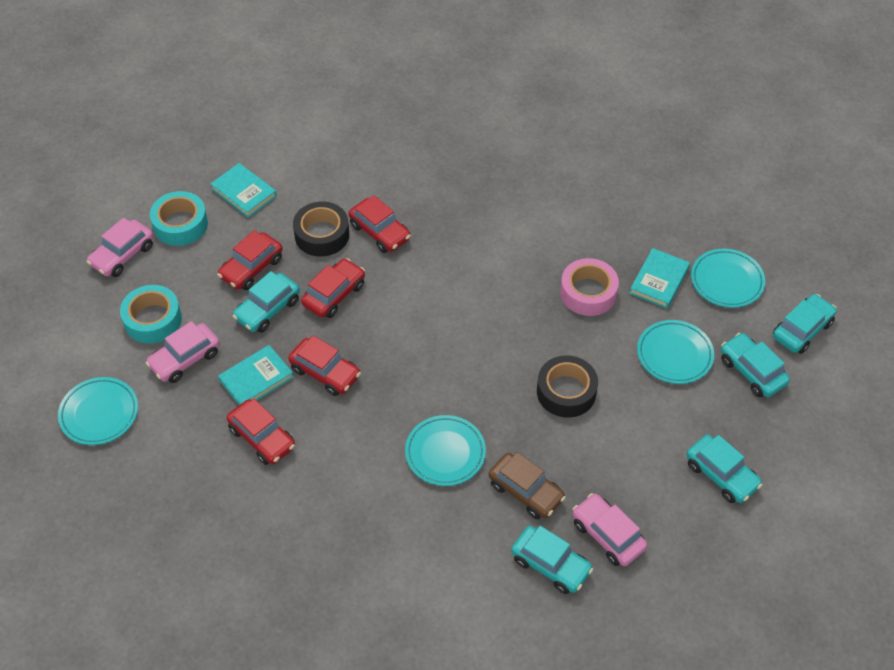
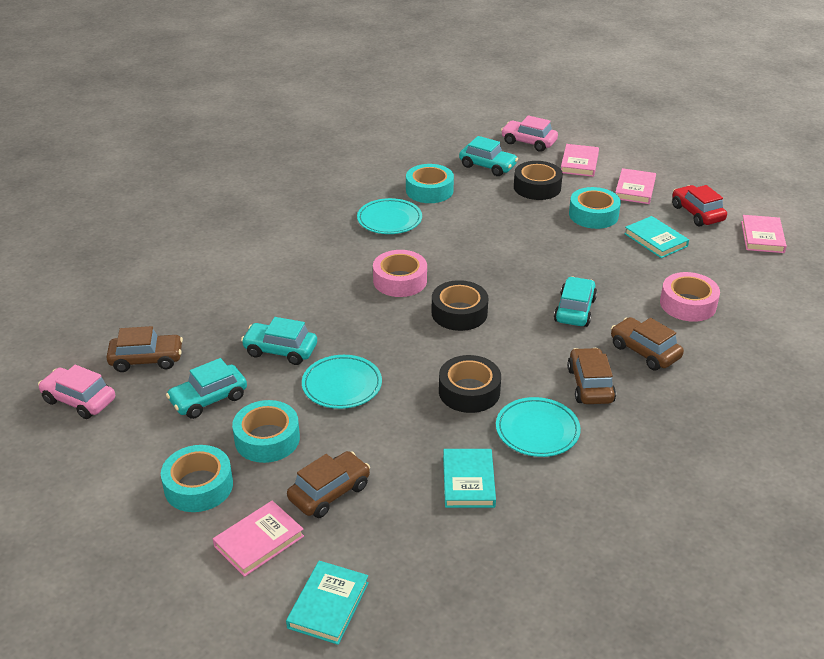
black tape: 2 -> 3
brown car: 1 -> 4
pink book: 0 -> 4
pink car: 3 -> 2
pink tape: 1 -> 2
red car: 5 -> 1
turquoise car: 5 -> 4
turquoise plate: 4 -> 3
turquoise tape: 2 -> 4

